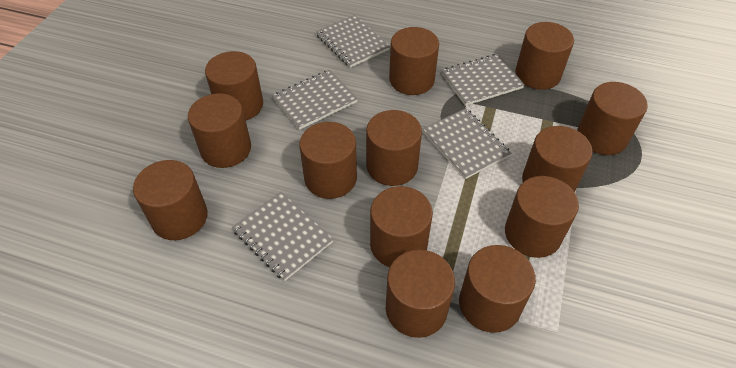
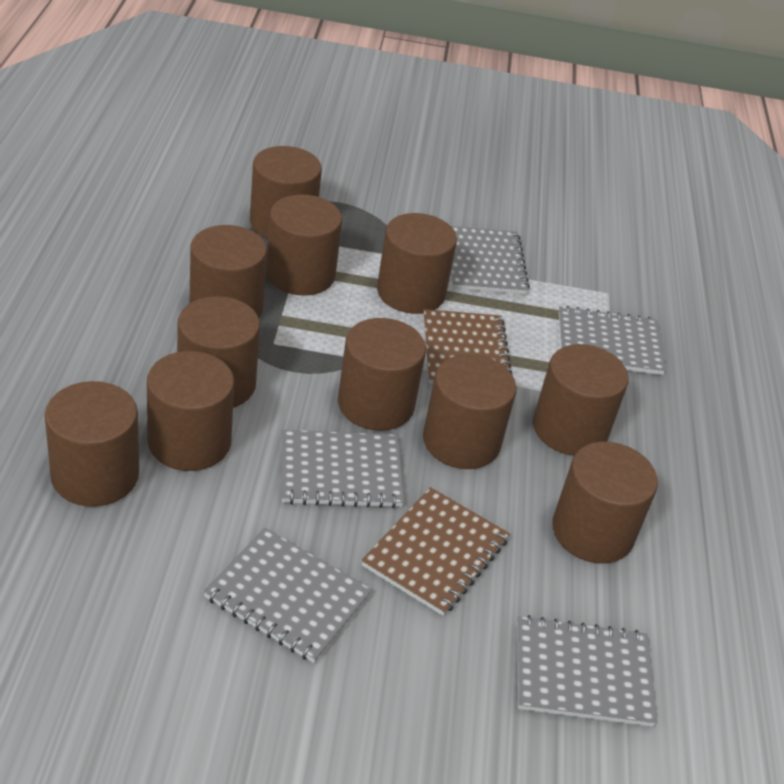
brown cylinder: 13 -> 11
brown notebook: 0 -> 2

